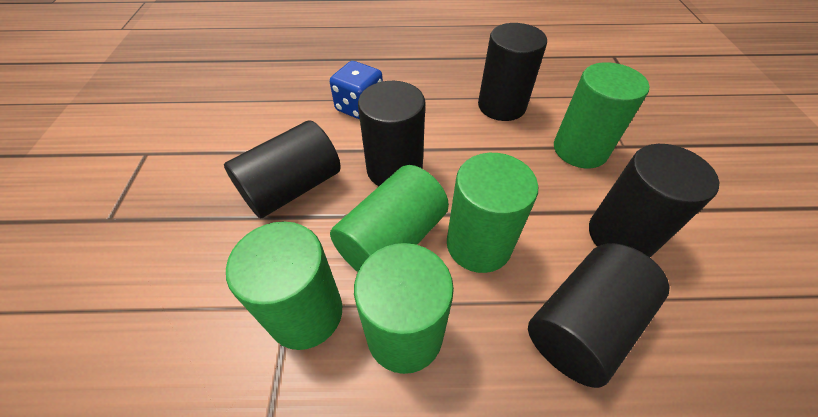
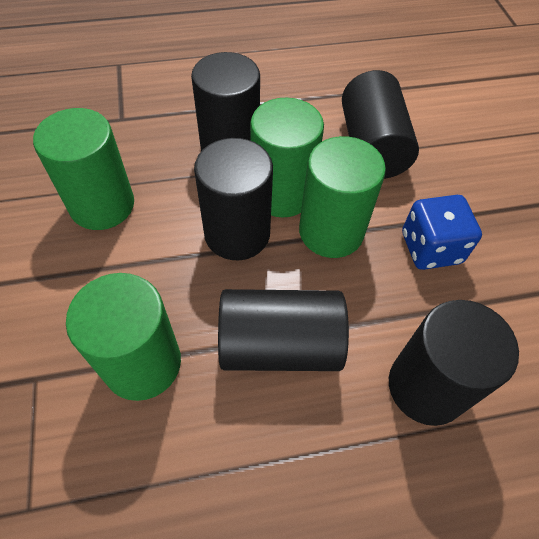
green cylinder: 5 -> 4

